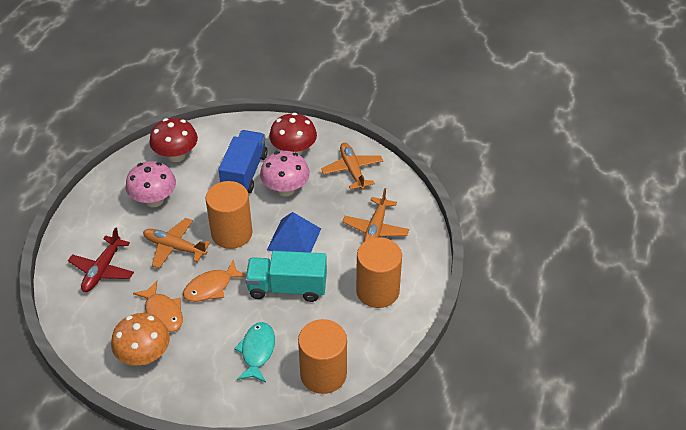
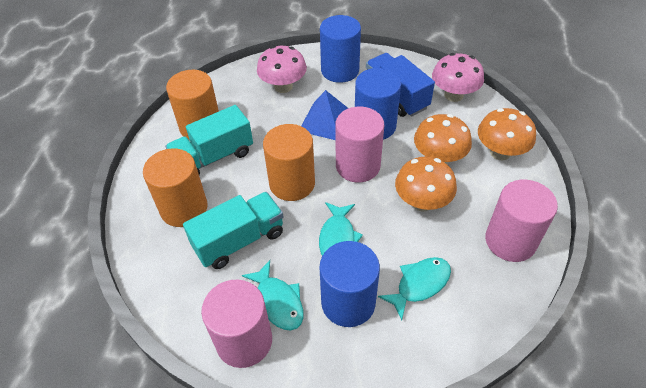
blue cylinder: 0 -> 3
orange fish: 2 -> 0
orange mushroom: 1 -> 3
orange plane: 3 -> 0
pink cylinder: 0 -> 3
red mushroom: 2 -> 0
red plane: 1 -> 0
turquoise fish: 1 -> 3
turquoise truck: 1 -> 2

